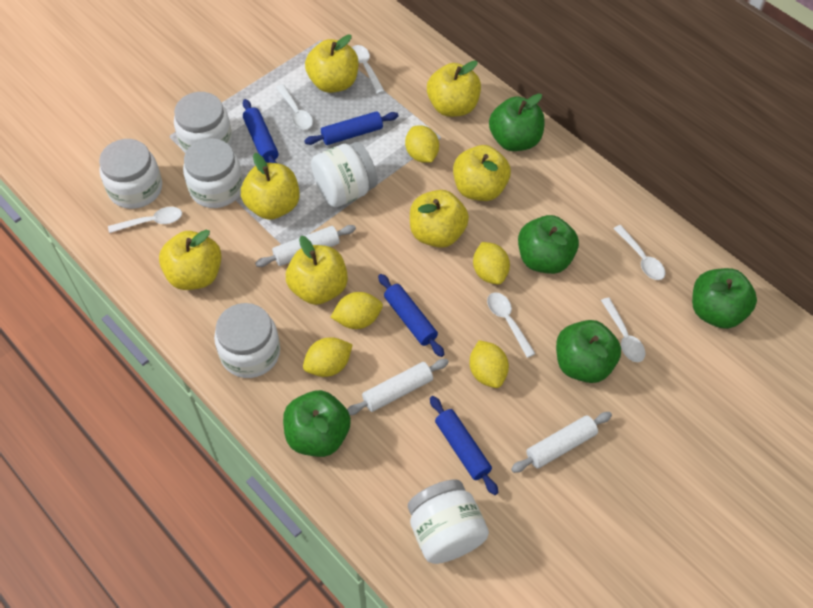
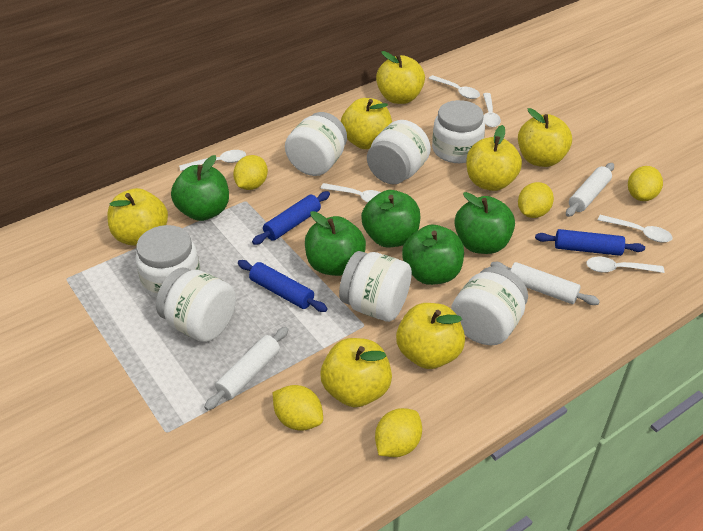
blue rolling pin: 4 -> 3
white jar: 6 -> 7

